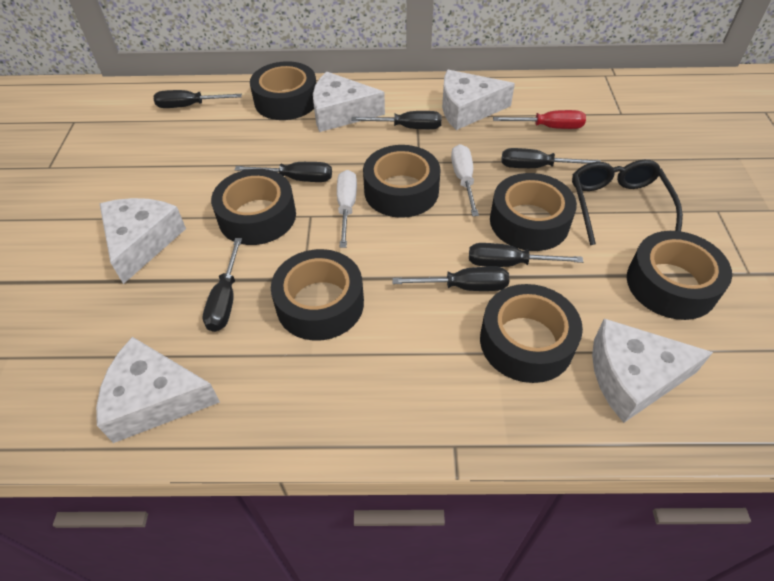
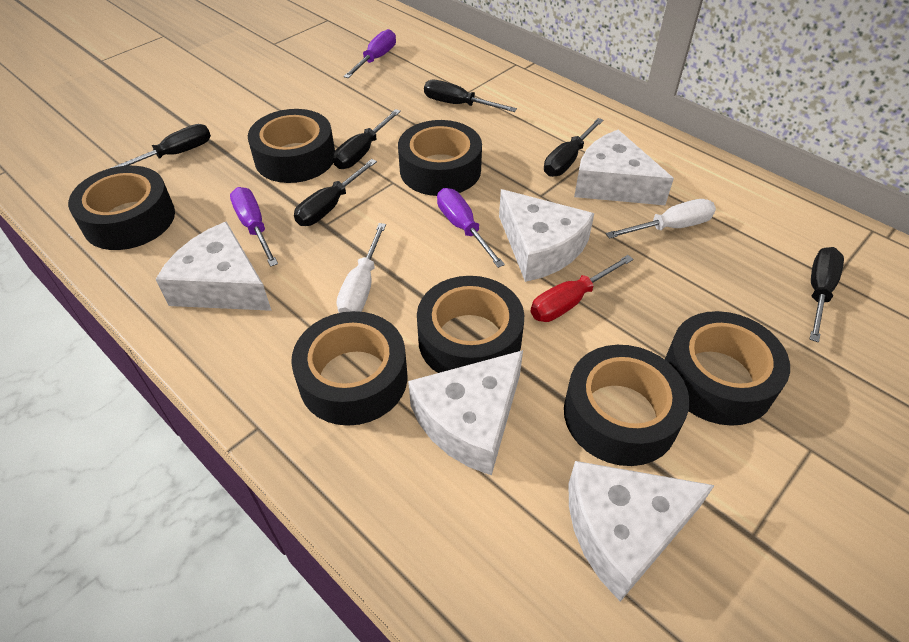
black glasses: 1 -> 0
black screwdriver: 7 -> 6
purple screwdriver: 0 -> 3

